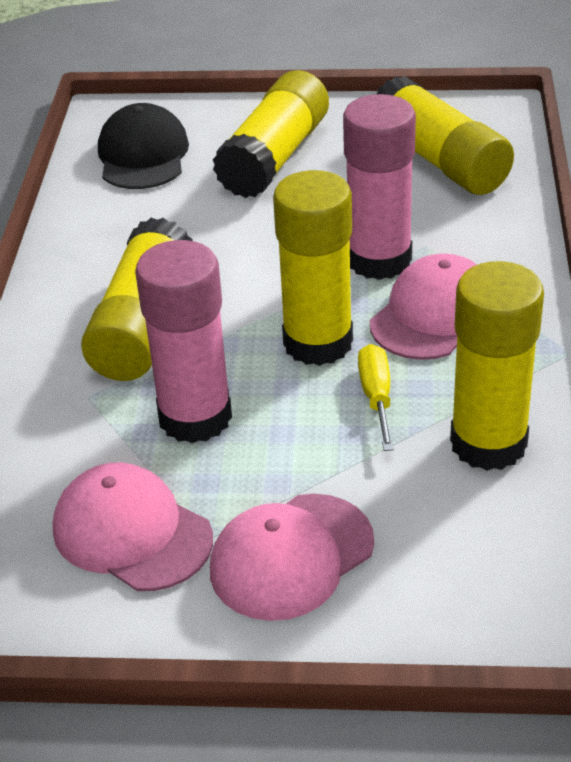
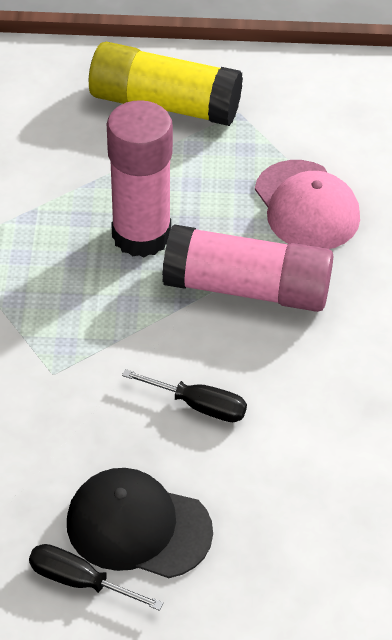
black screwdriver: 0 -> 2
pink cap: 3 -> 1
yellow glue stick: 5 -> 1
yellow screwdriver: 1 -> 0

